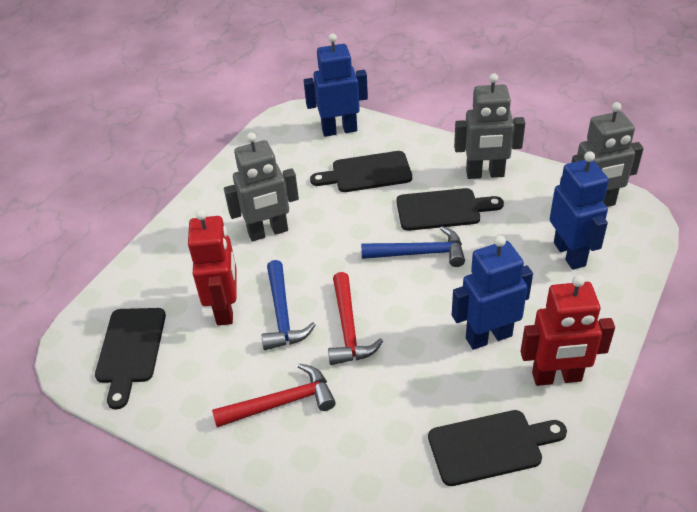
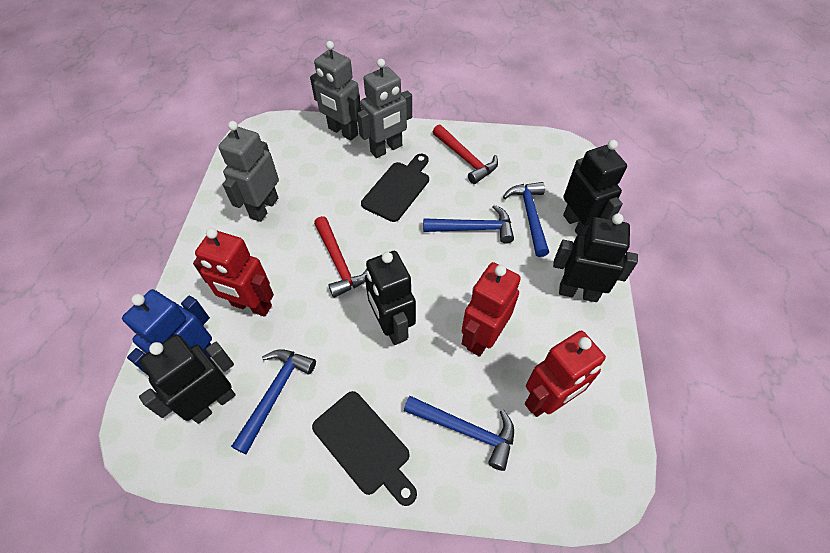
black cutting board: 4 -> 2
black robot: 0 -> 4
blue hammer: 2 -> 4
blue robot: 3 -> 1
red robot: 2 -> 3

